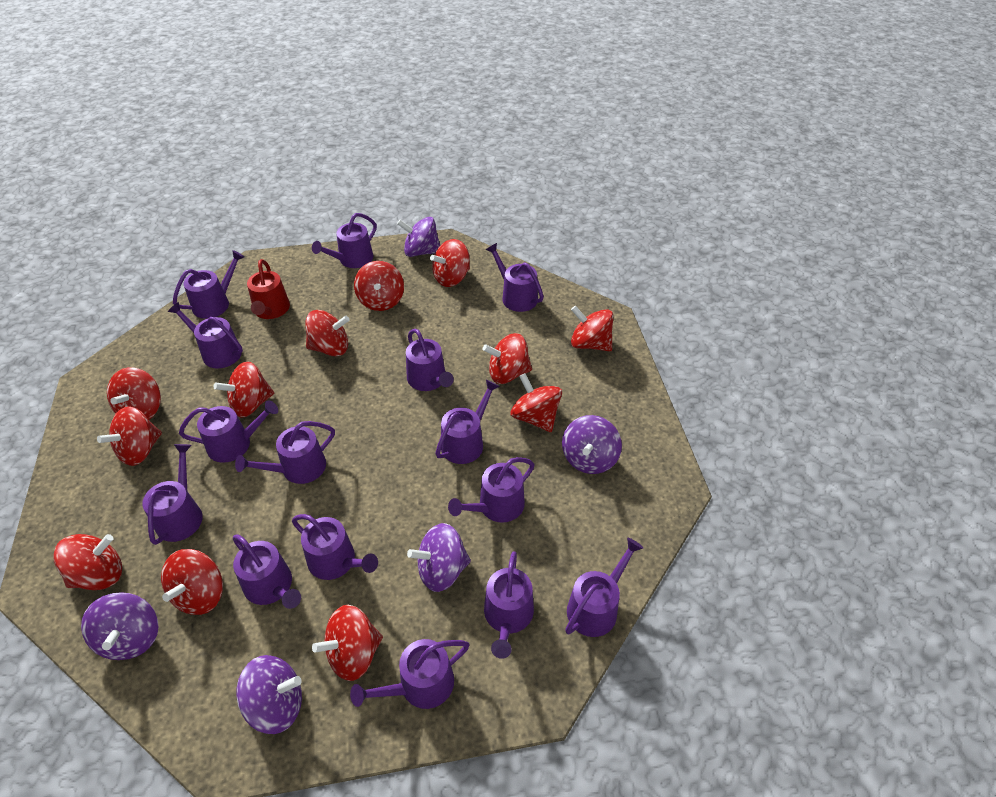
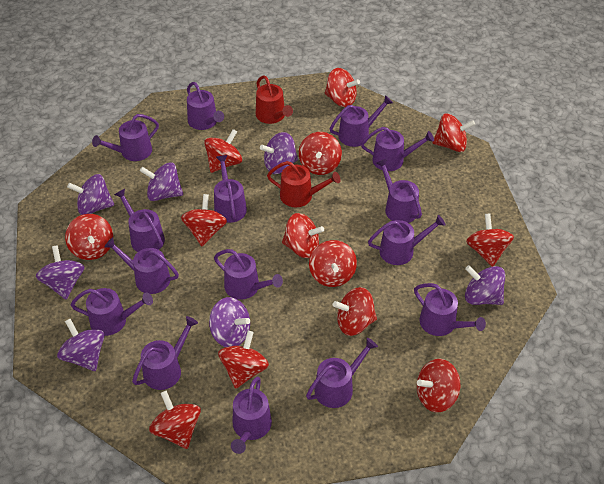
purple spinning top: 5 -> 7
red spinning top: 12 -> 13
red watering can: 1 -> 2

